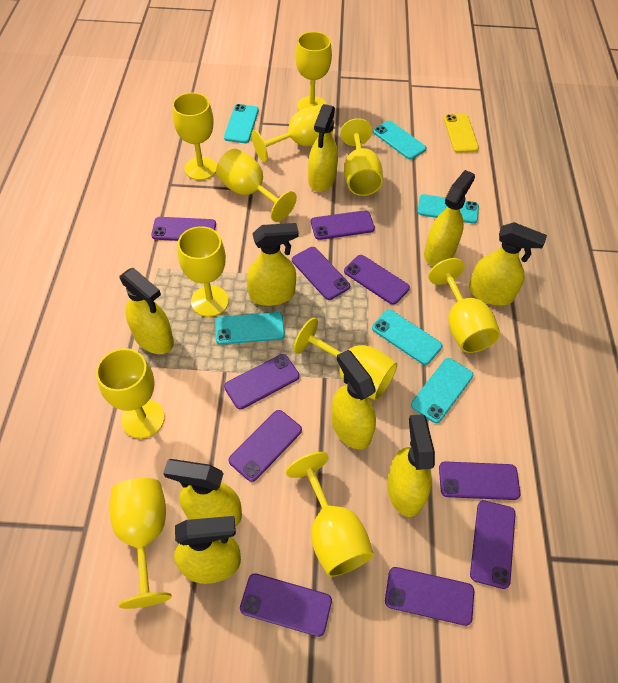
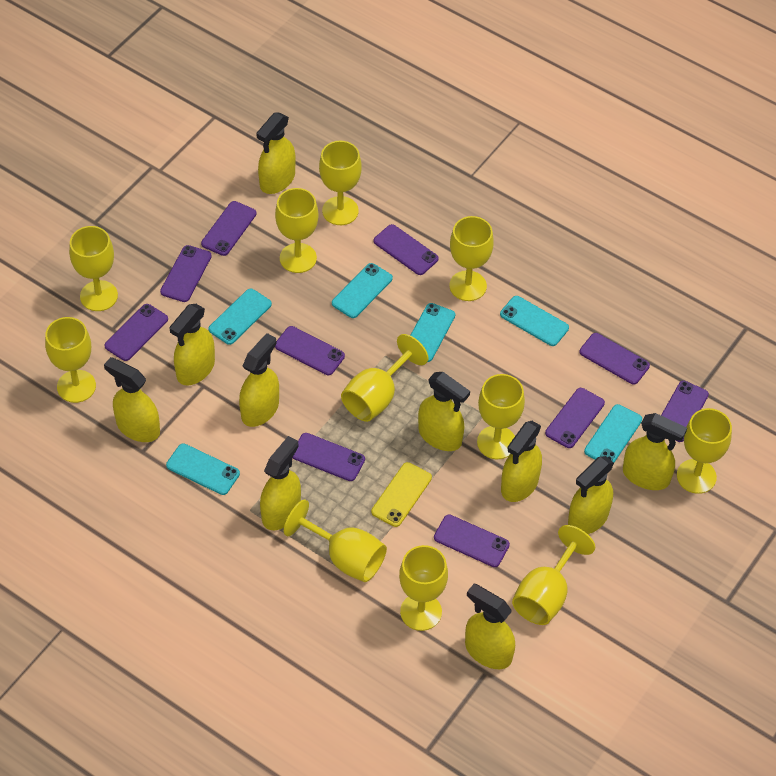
yellow spray bottle: 9 -> 10

